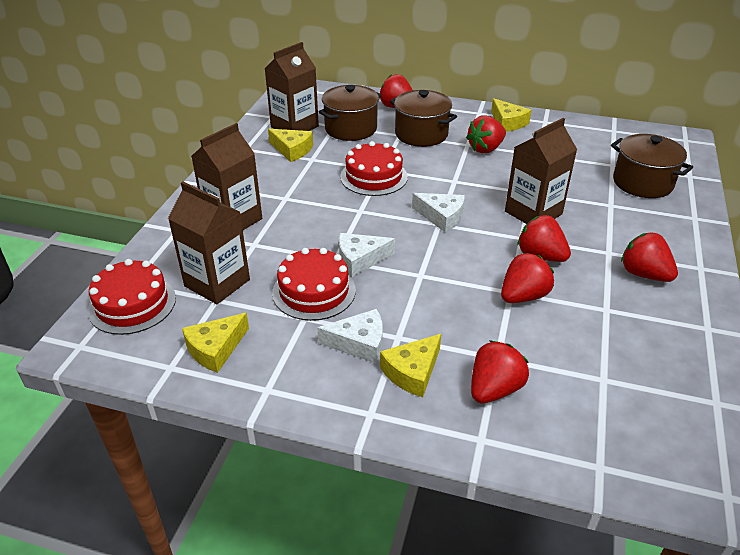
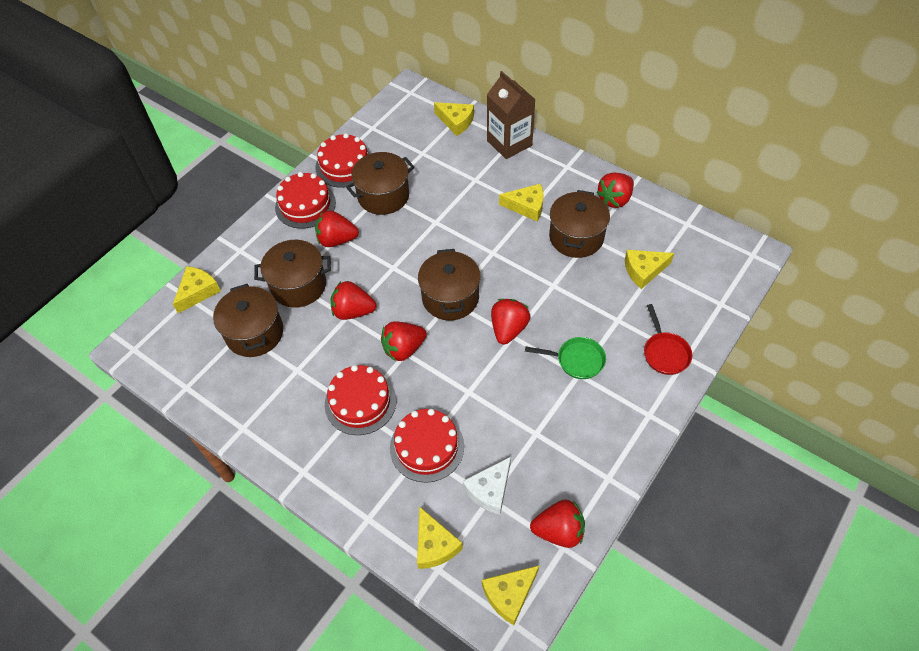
brown carton: 4 -> 1
brown pot: 3 -> 5
green pan: 0 -> 1
red cake: 3 -> 4
red pan: 0 -> 1
white cheese: 3 -> 1
yellow cheese: 4 -> 6

